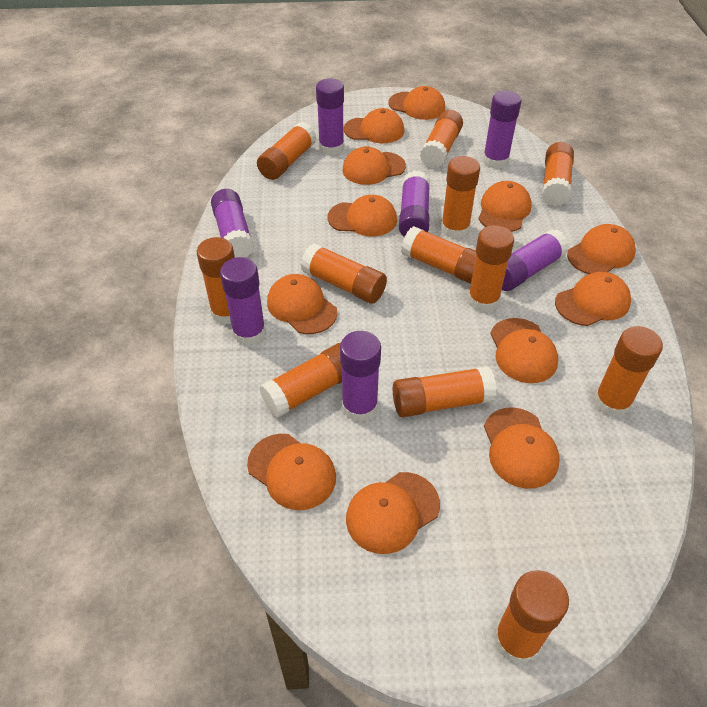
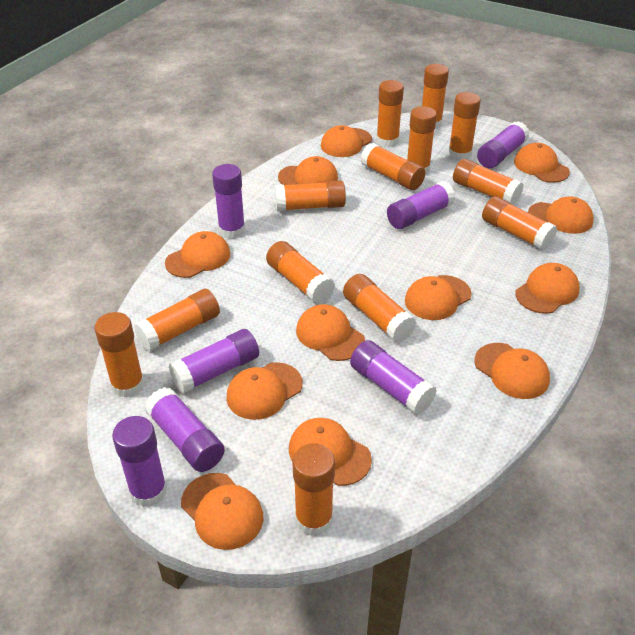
orange glue stick: 12 -> 13

